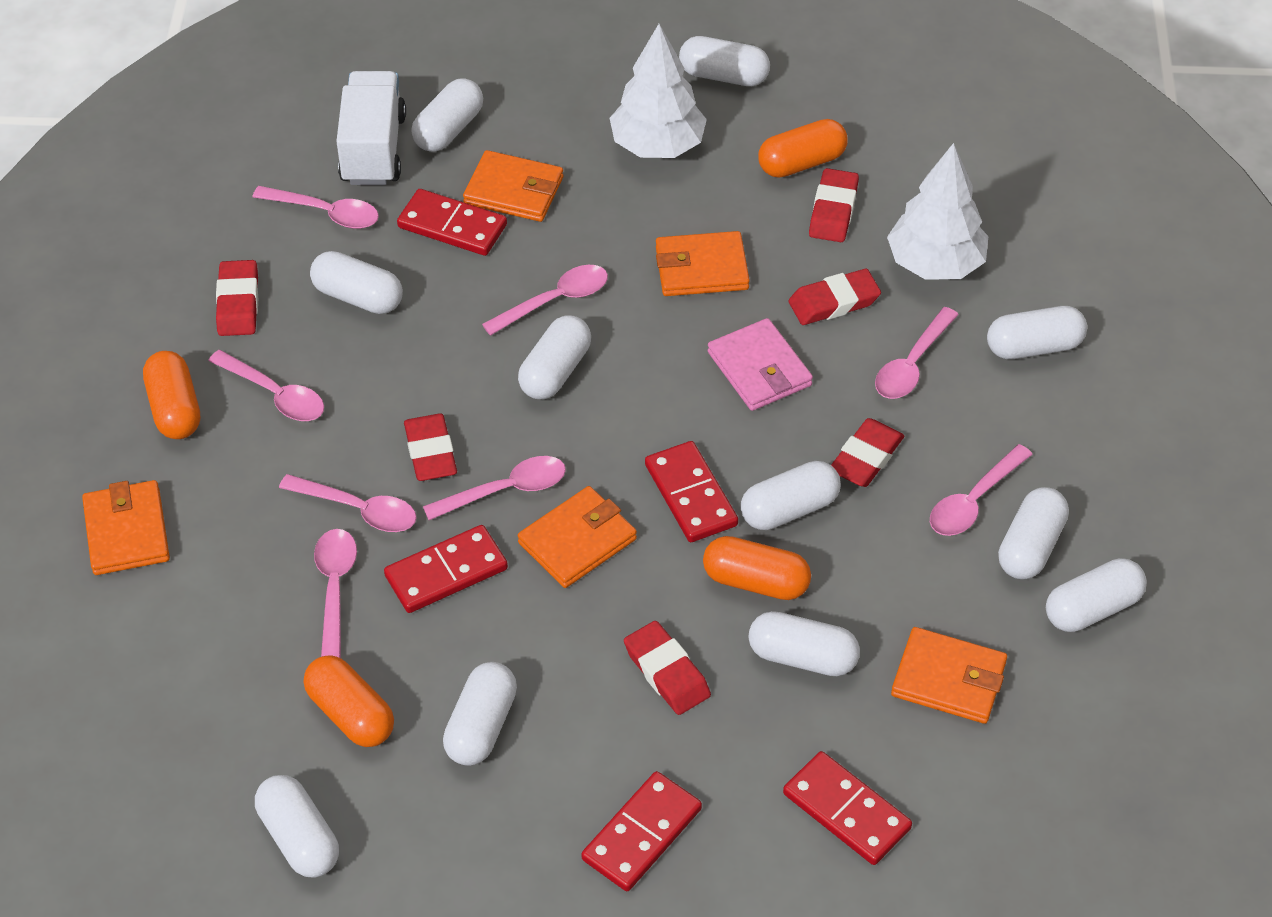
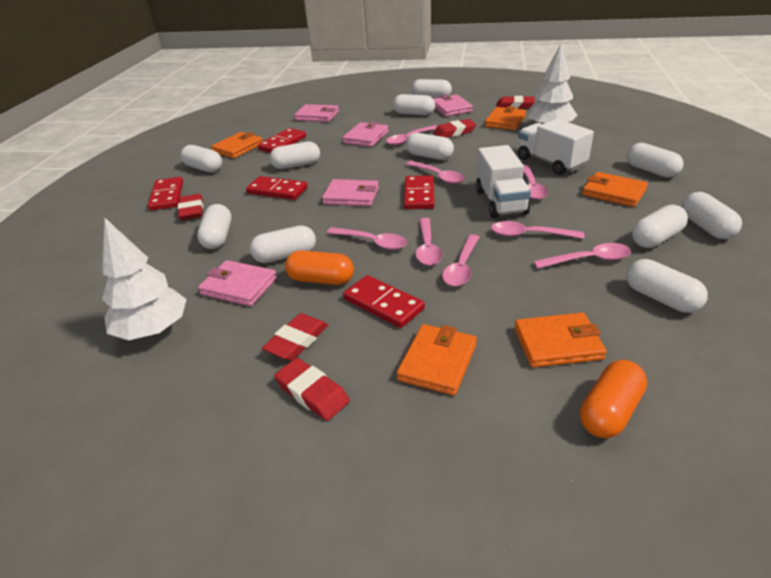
orange capsule: 4 -> 2
pink wallet: 1 -> 5
red eraser: 6 -> 5
white truck: 1 -> 2

